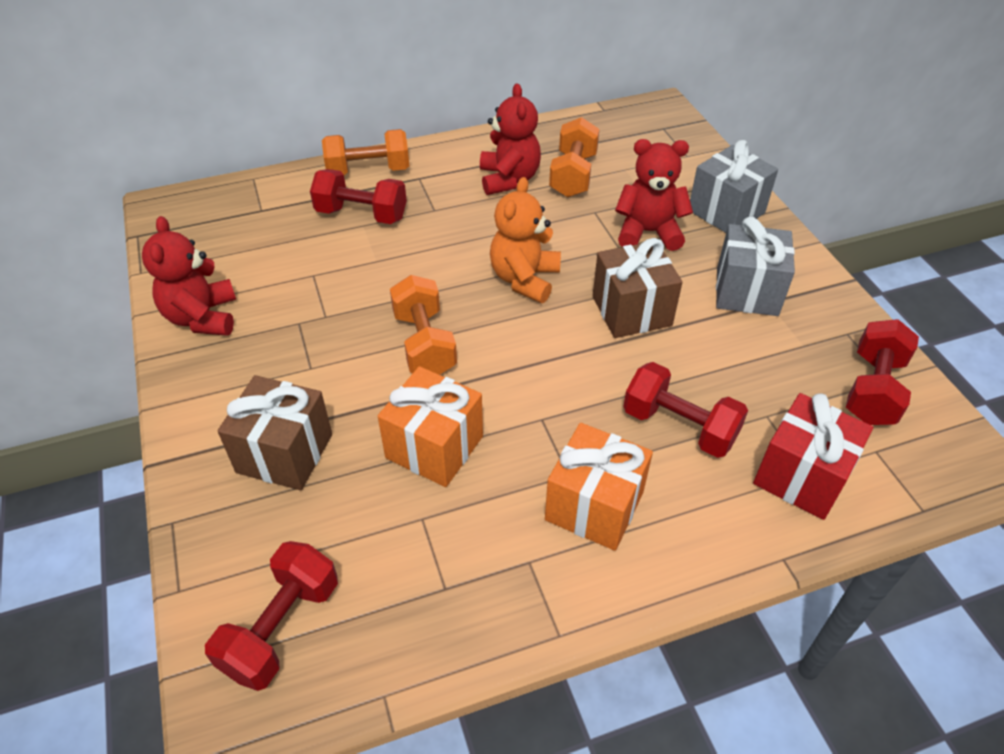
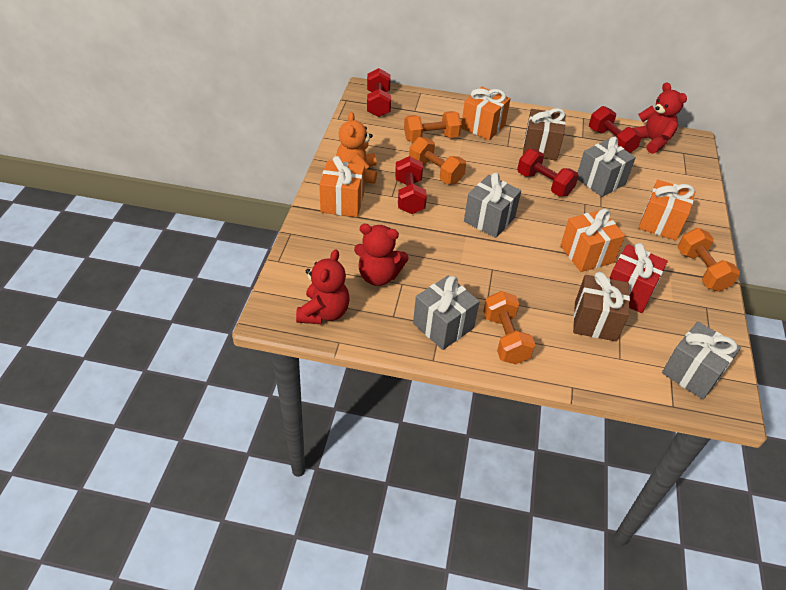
grey gift: 2 -> 4
orange dumbbell: 3 -> 4
orange gift: 2 -> 4

